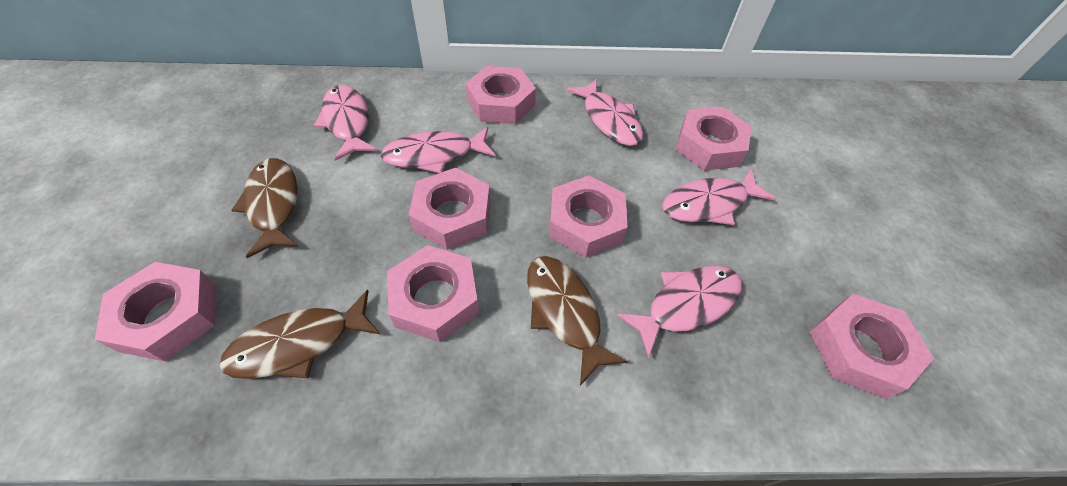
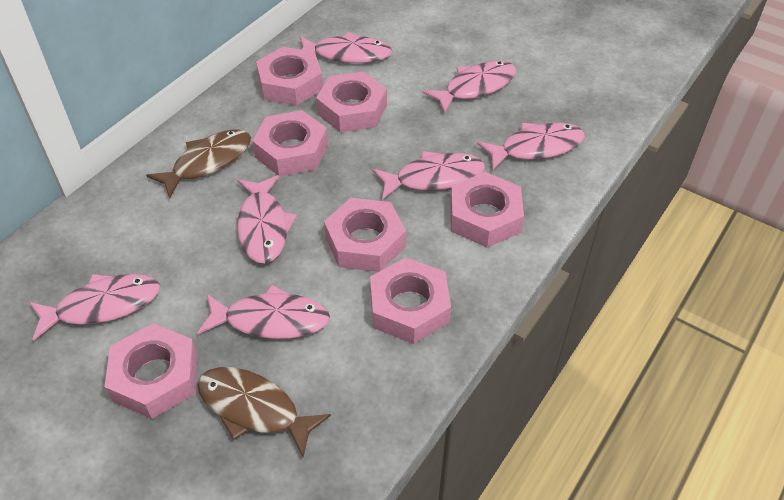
brown fish: 3 -> 2
pink fish: 5 -> 7

